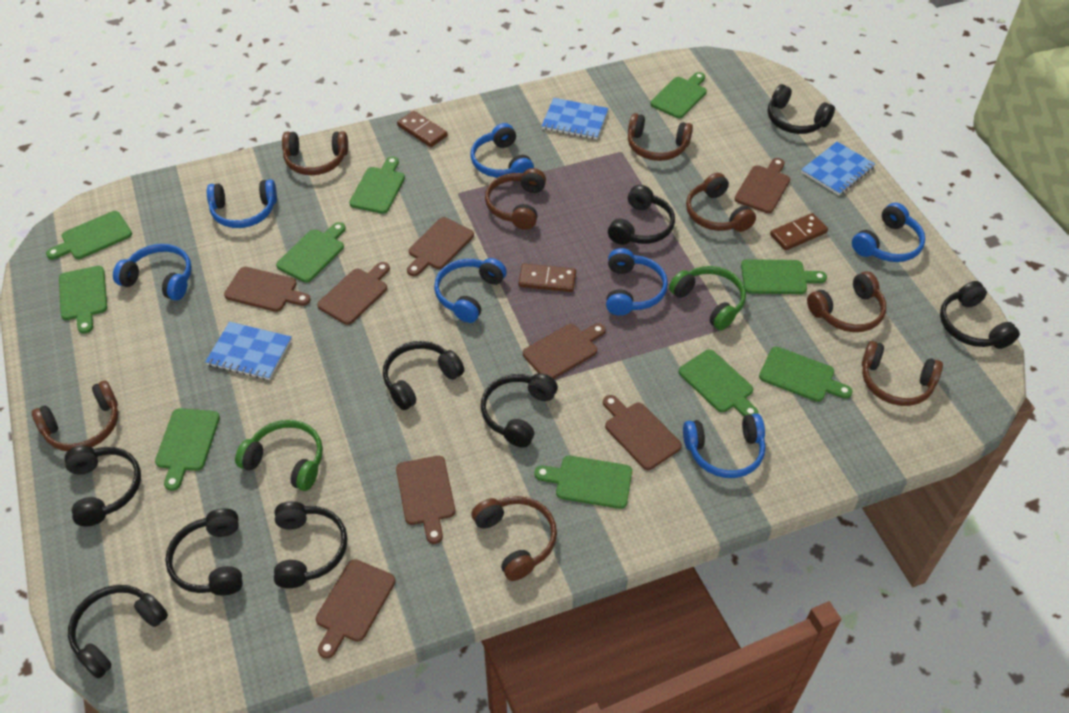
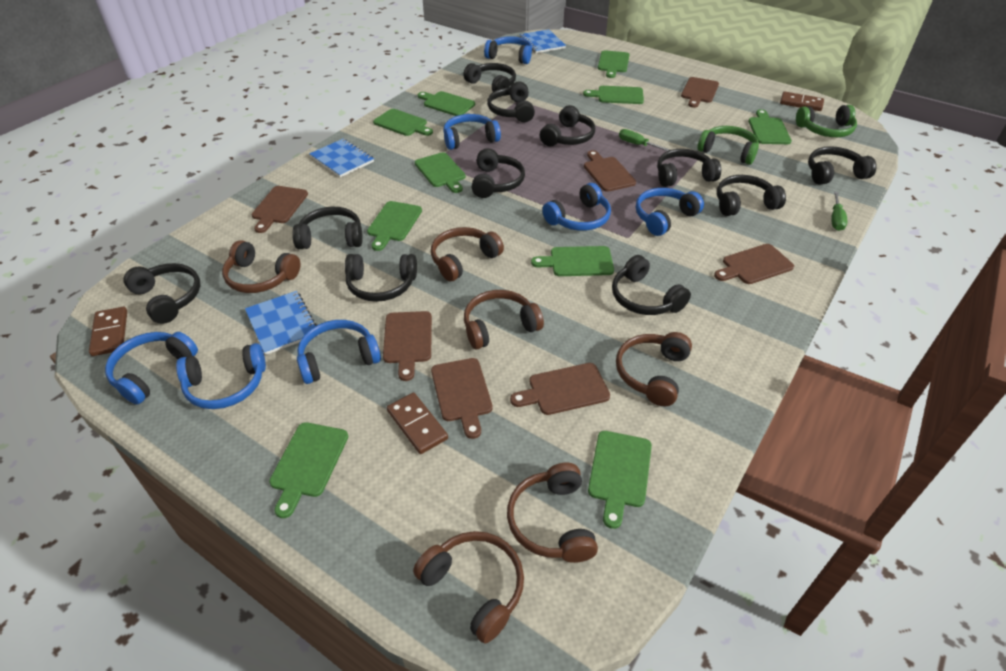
black headphones: 9 -> 11
brown cutting board: 8 -> 7
brown headphones: 8 -> 6
green screwdriver: 0 -> 2

